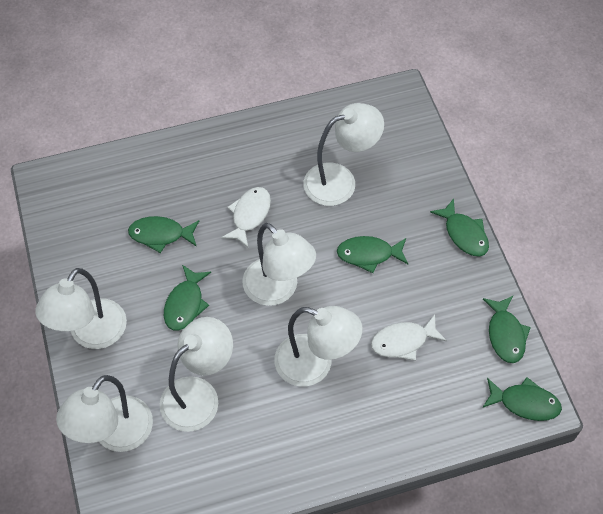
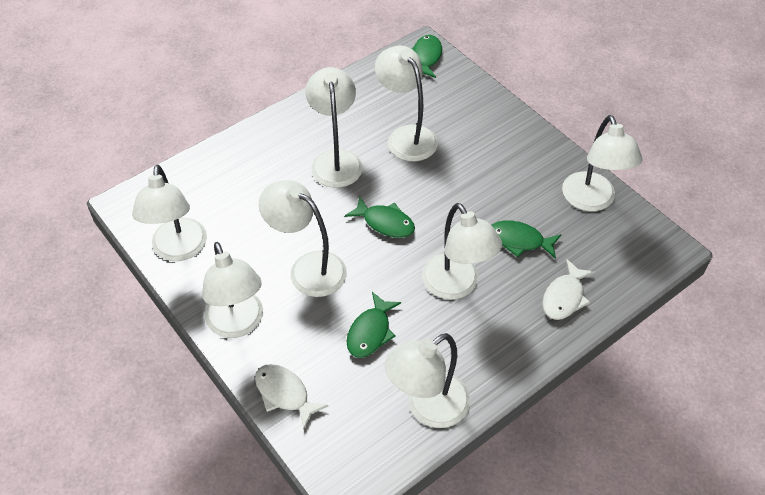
green fish: 6 -> 4
white lamp: 6 -> 8

